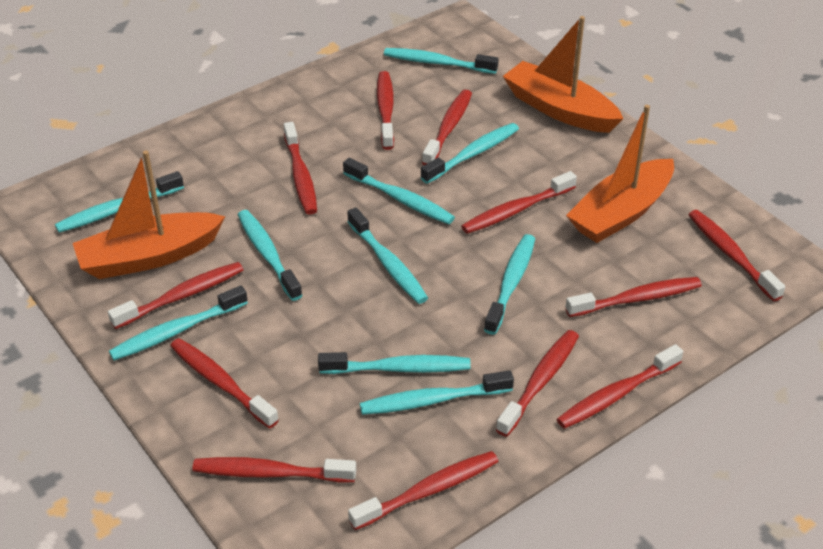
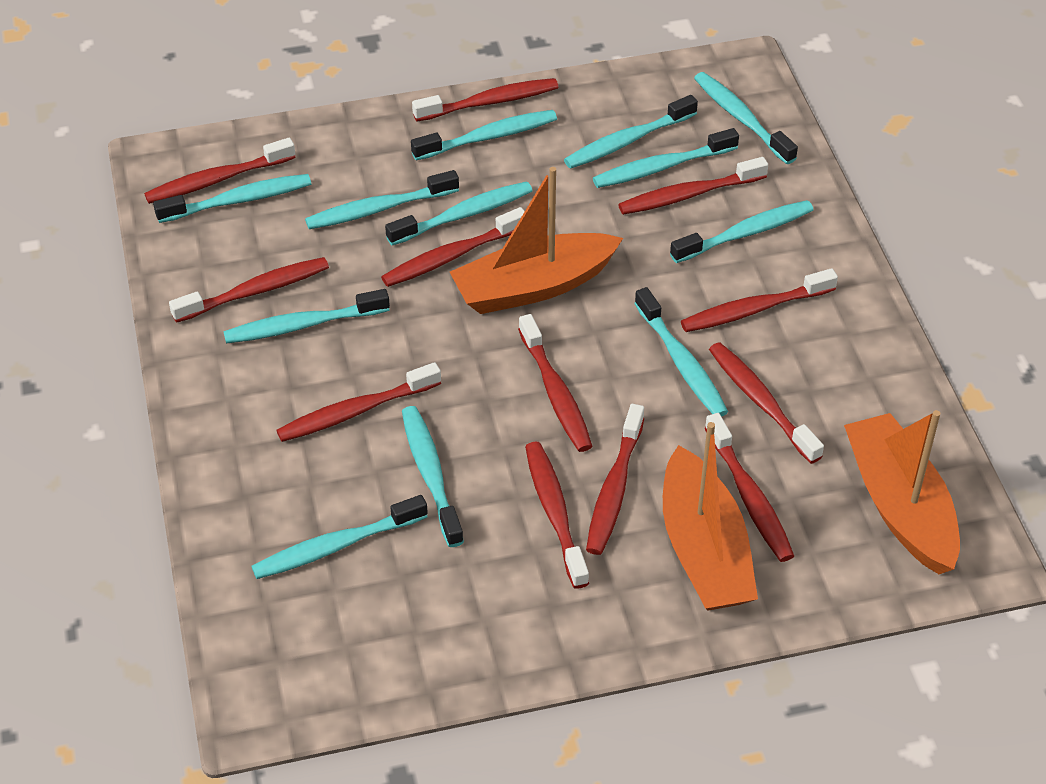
turquoise toothbrush: 10 -> 12

